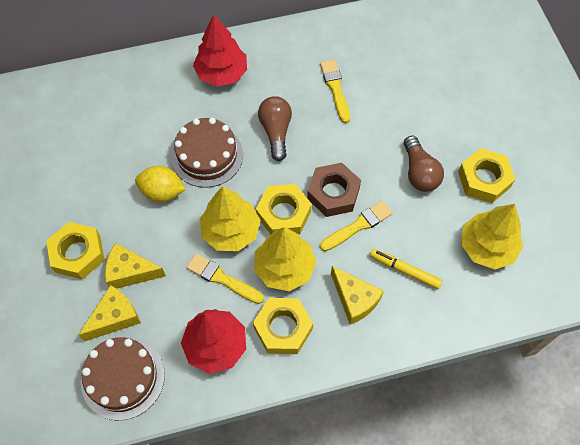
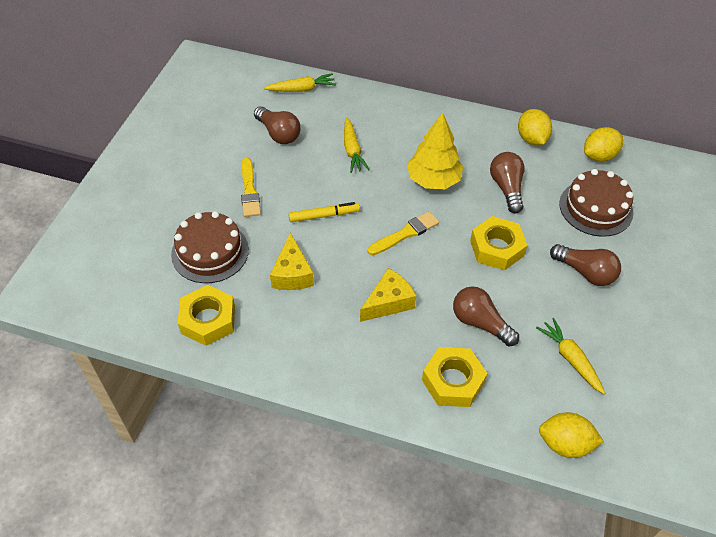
brown light bulb: 2 -> 4
brown nut: 1 -> 0
red tree: 2 -> 0
yellow brush: 3 -> 2
yellow carrot: 0 -> 3
yellow cheese: 3 -> 2
yellow lemon: 1 -> 3
yellow nut: 4 -> 3
yellow tree: 3 -> 1

